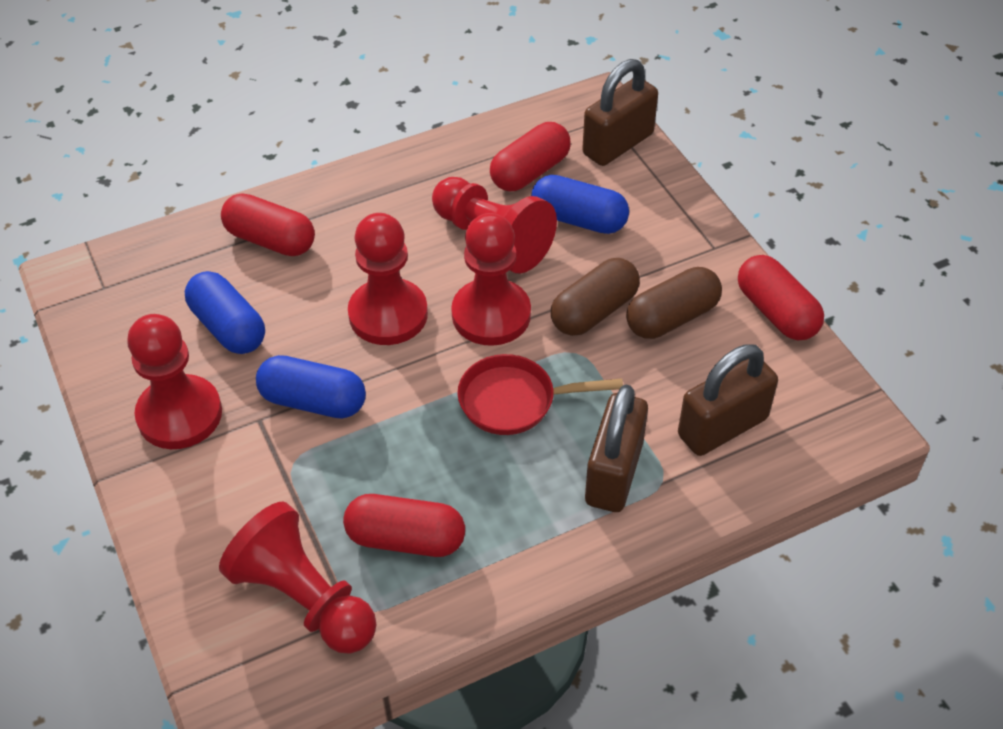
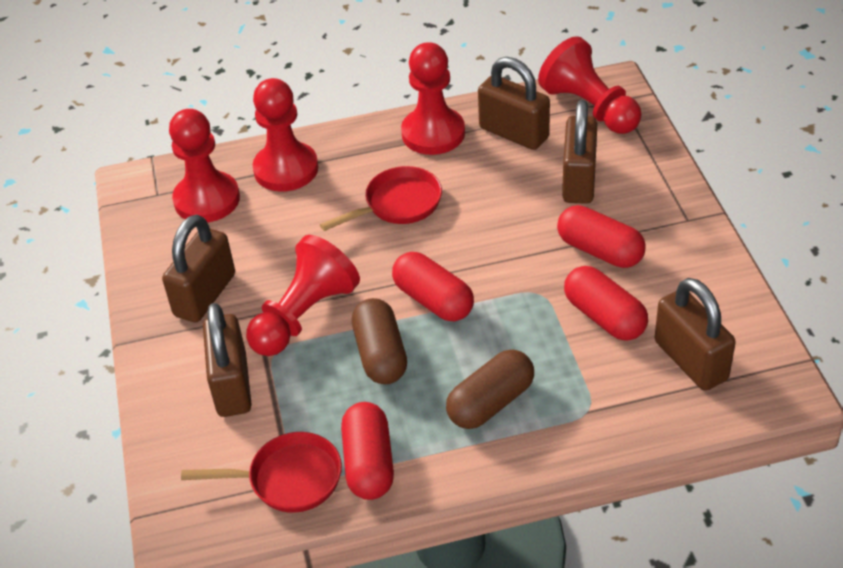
blue capsule: 3 -> 0
brown padlock: 3 -> 5
red pan: 1 -> 2

